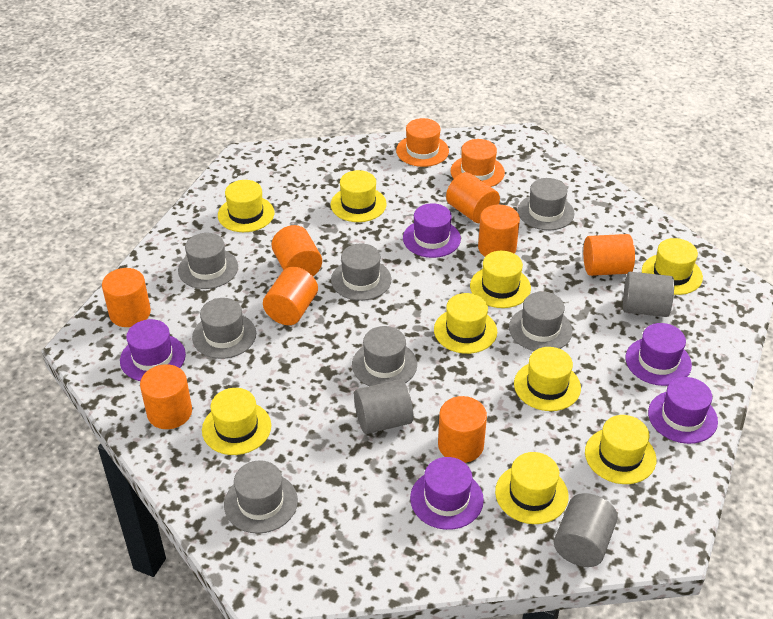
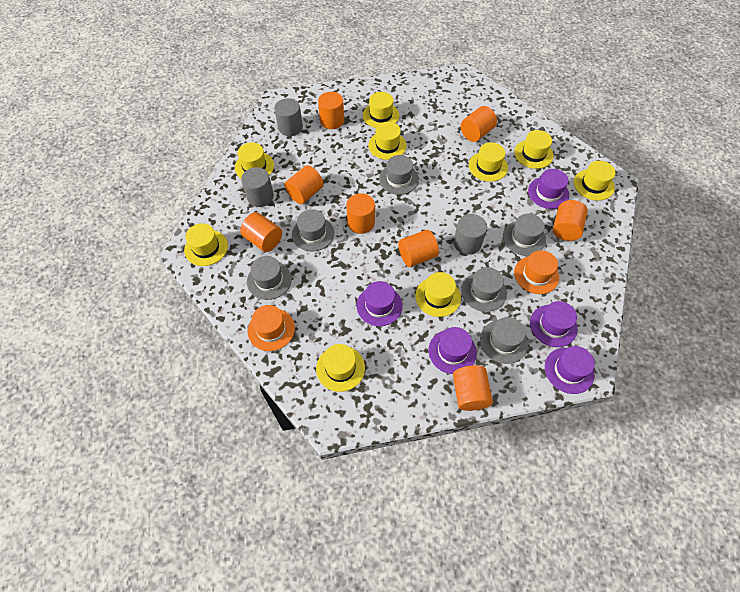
grey hat: 7 -> 6

